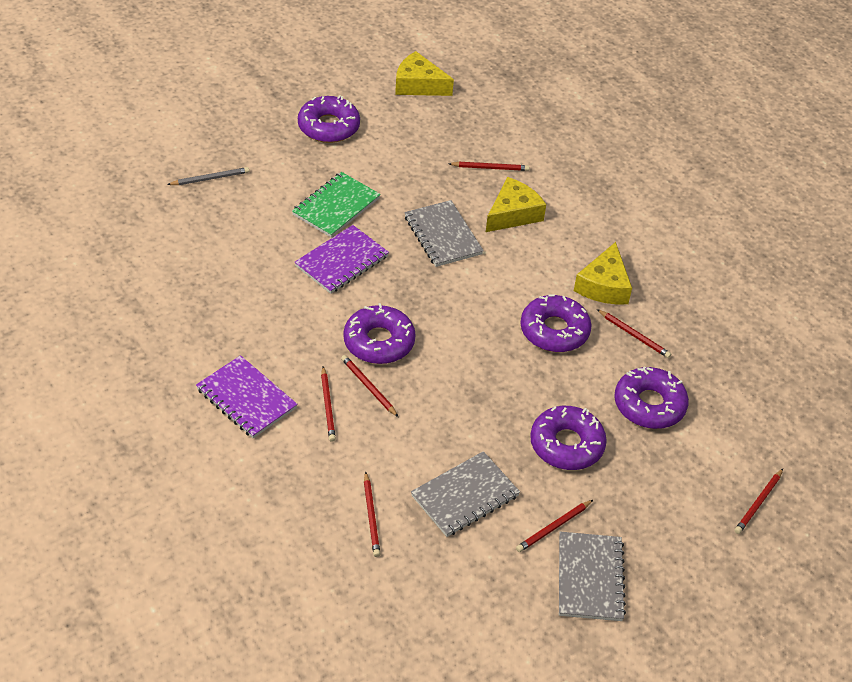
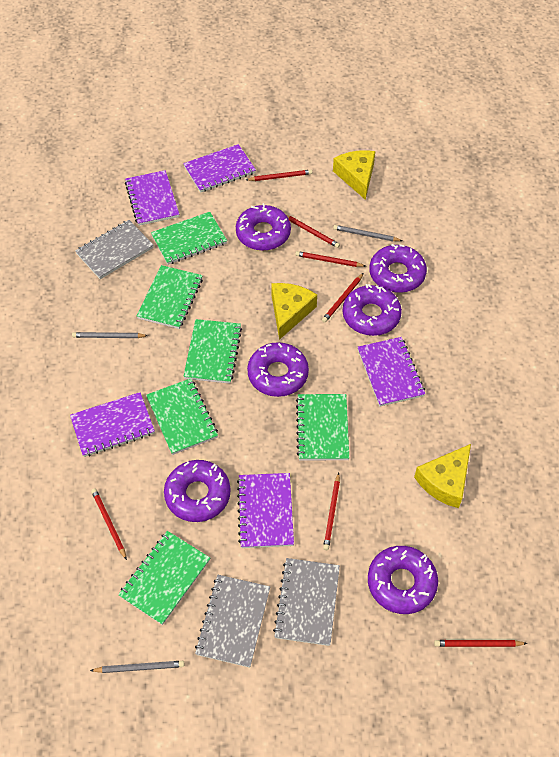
green notebook: 1 -> 6
grey pencil: 1 -> 3
purple donut: 5 -> 6
purple notebook: 2 -> 5

